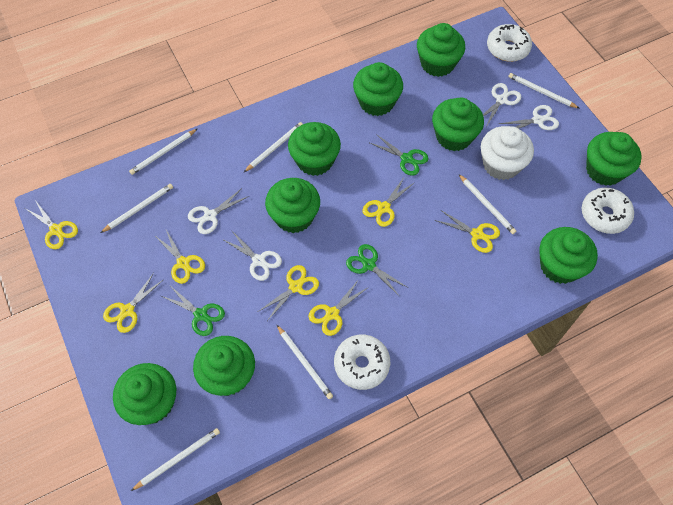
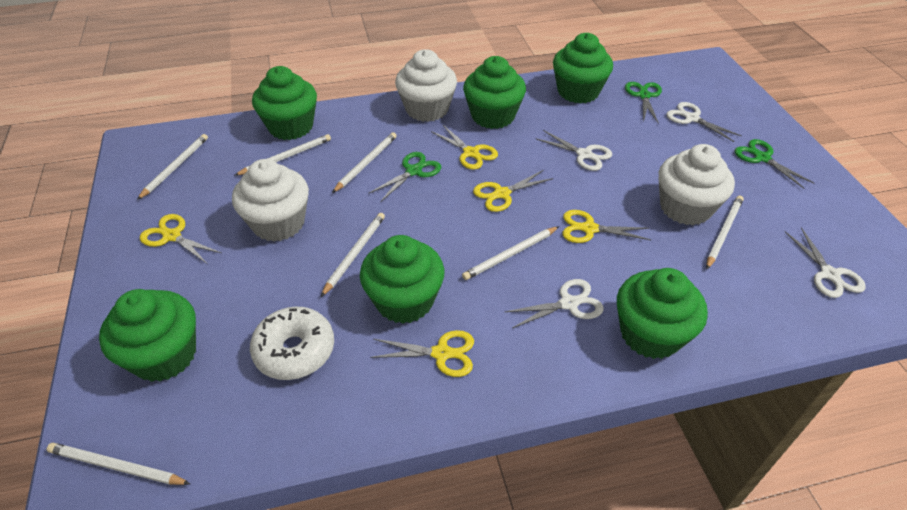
green cupcake: 9 -> 6
white cupcake: 1 -> 3
white donut: 3 -> 1
yellow scissors: 7 -> 5

